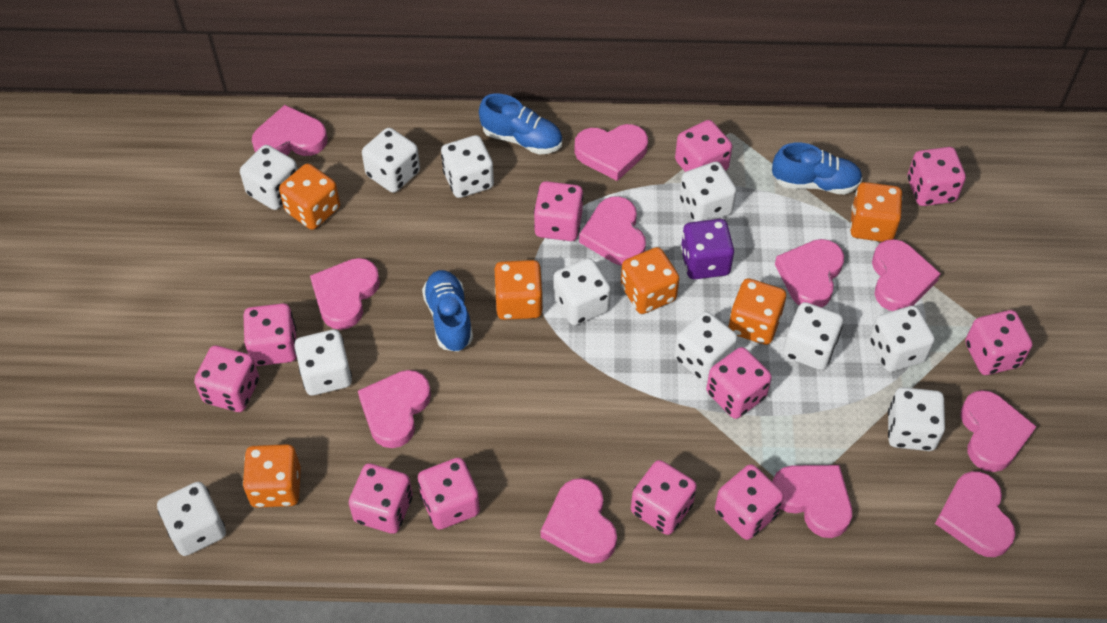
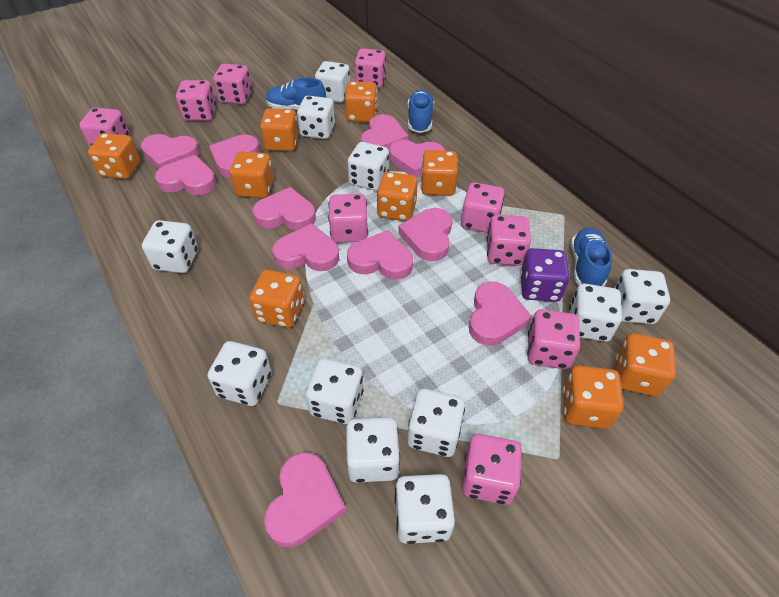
orange dice: 6 -> 9
pink dice: 11 -> 9

